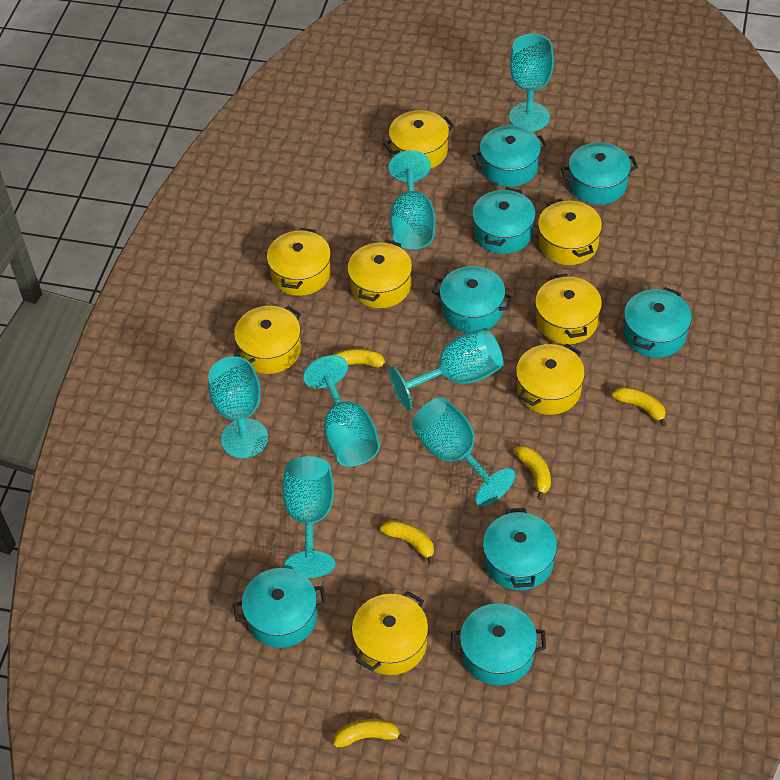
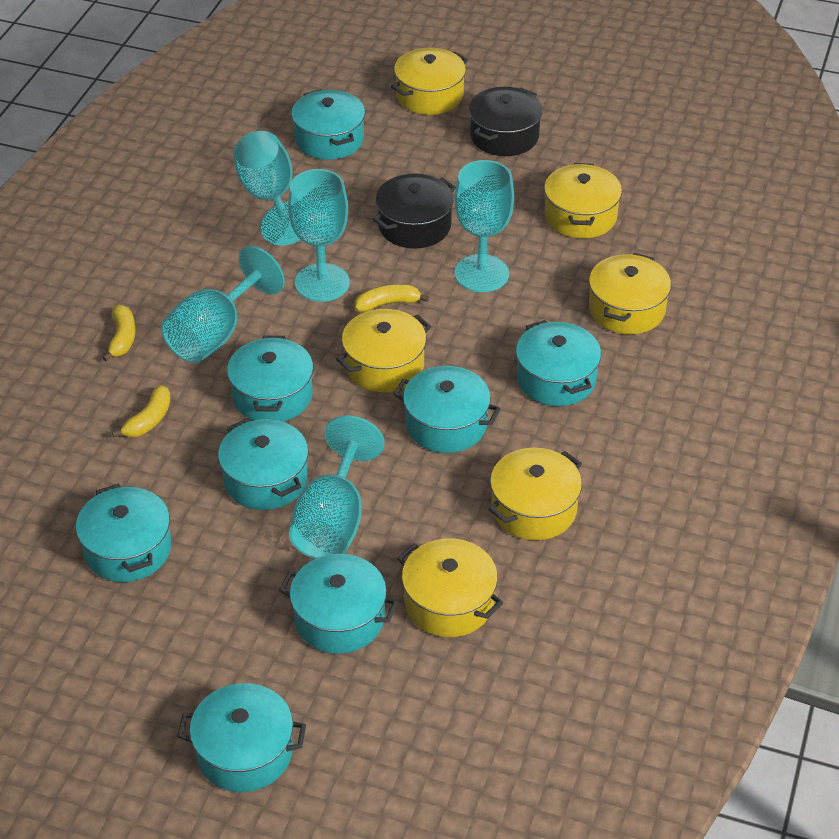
black pot: 0 -> 2
turquoise goblet: 7 -> 5
yellow banana: 5 -> 3
yellow pot: 8 -> 6

